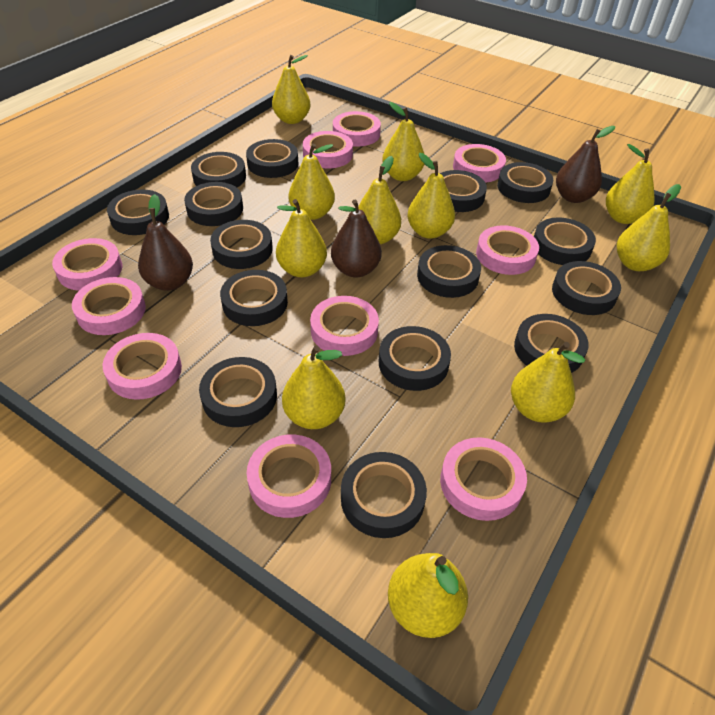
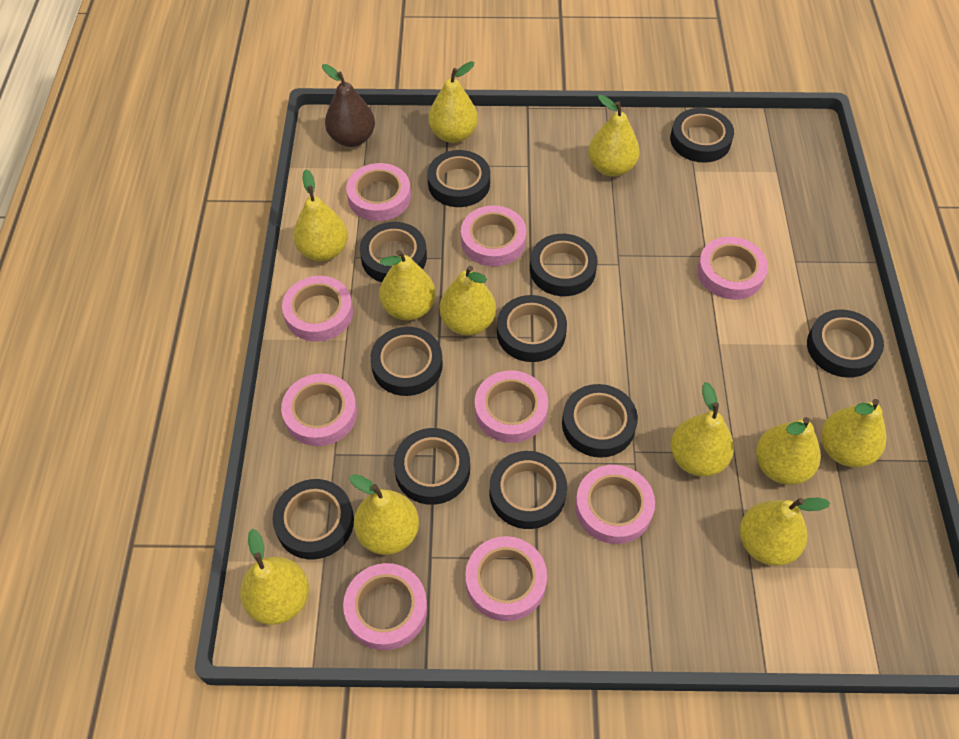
black tape: 15 -> 11
brown pear: 3 -> 1
pink tape: 10 -> 9

